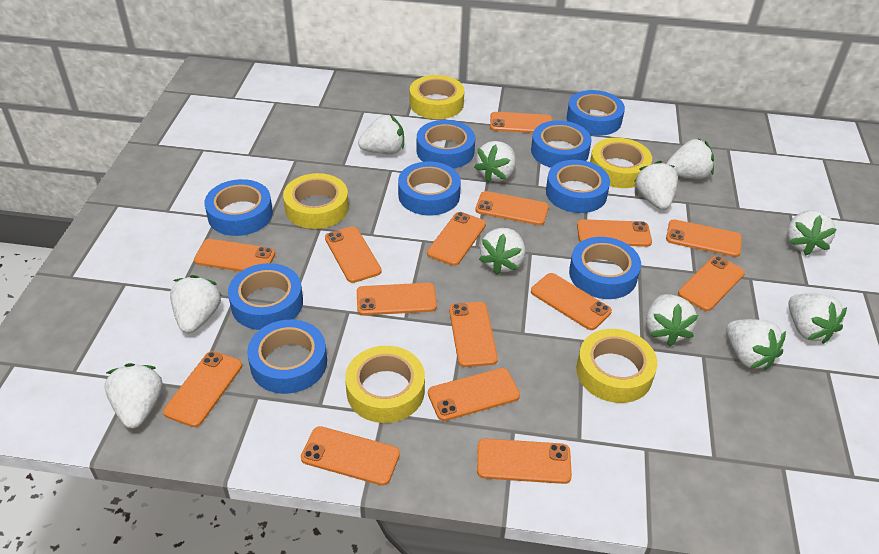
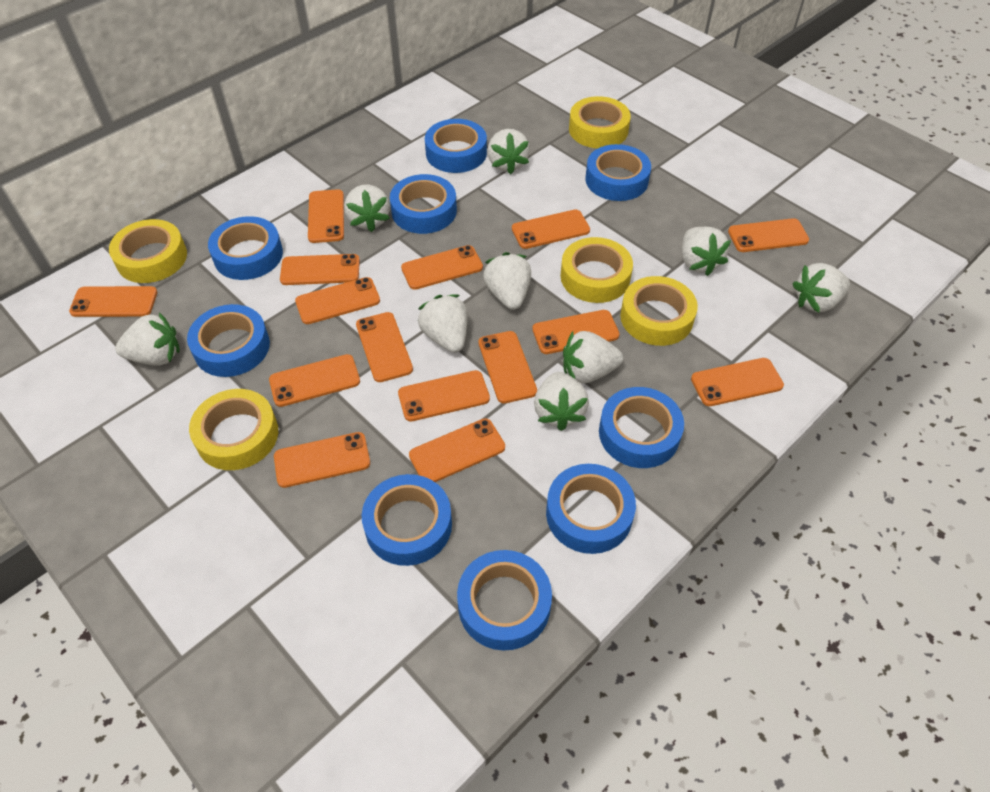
white strawberry: 11 -> 9

